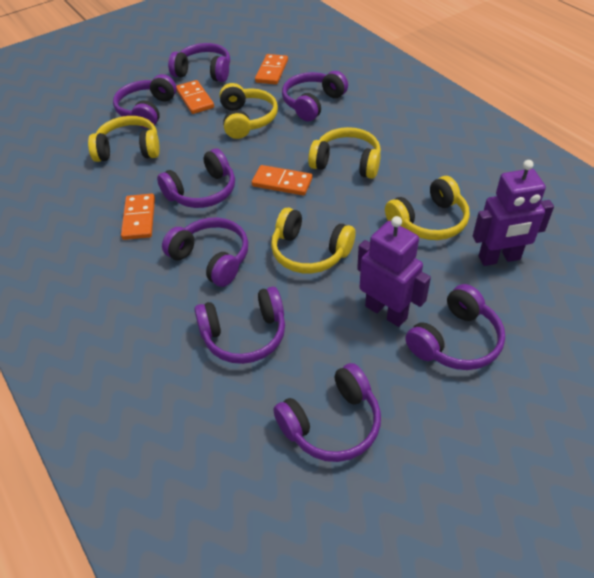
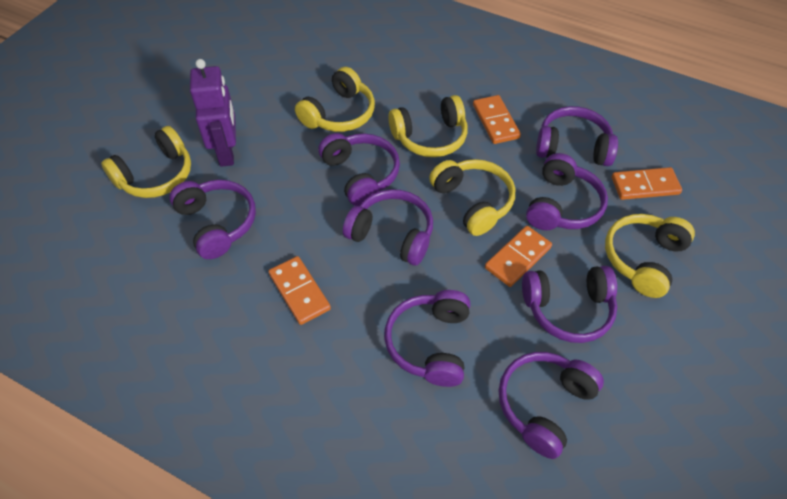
purple robot: 2 -> 1

